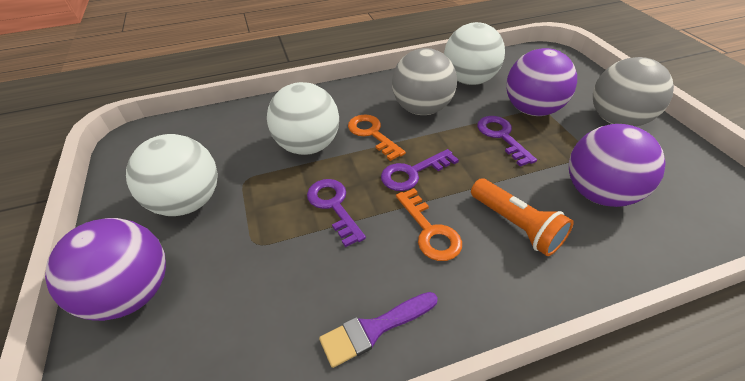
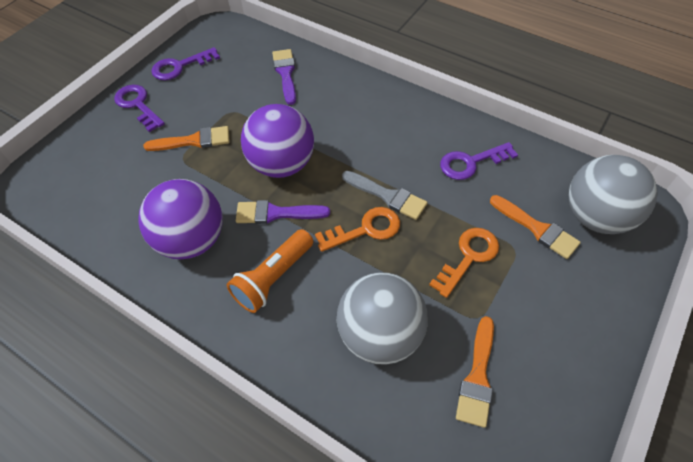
grey brush: 0 -> 1
orange brush: 0 -> 3
purple ball: 3 -> 2
purple brush: 1 -> 2
white ball: 3 -> 0

